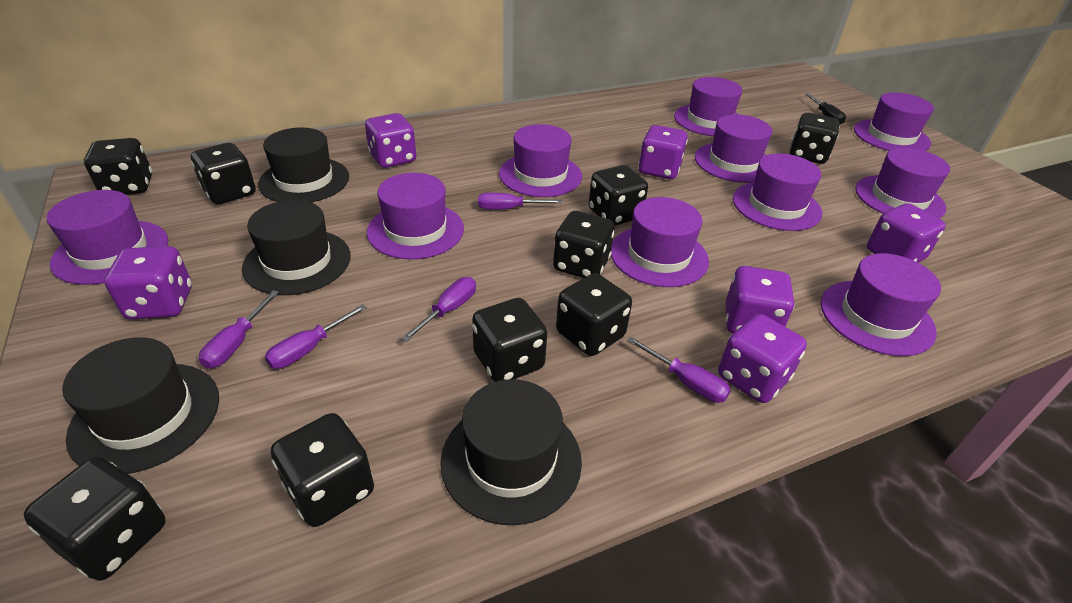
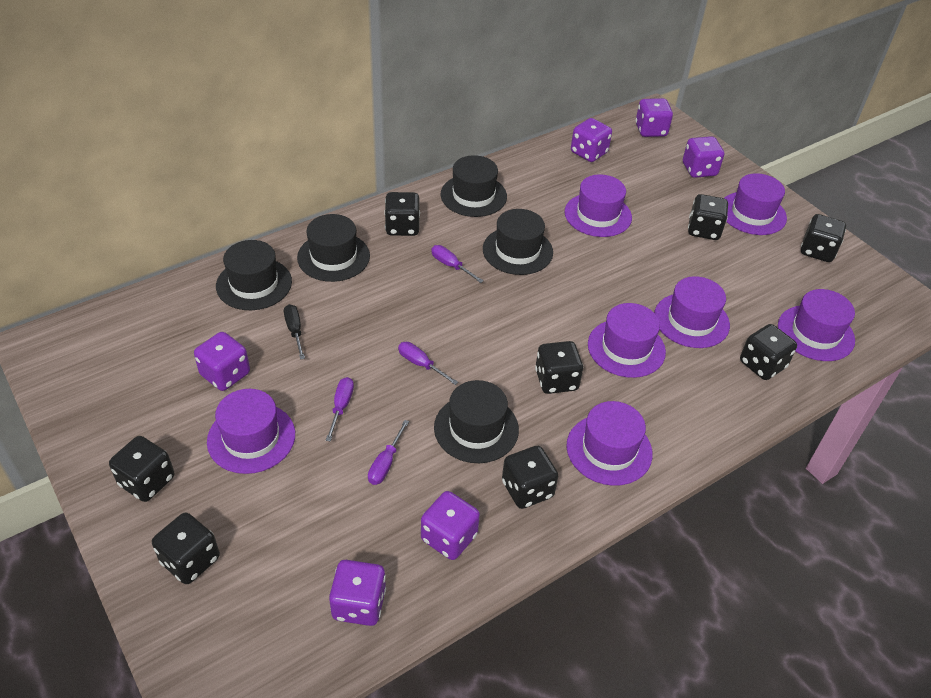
black dice: 9 -> 8
black hat: 4 -> 5
purple hat: 10 -> 7
purple screwdriver: 5 -> 4

